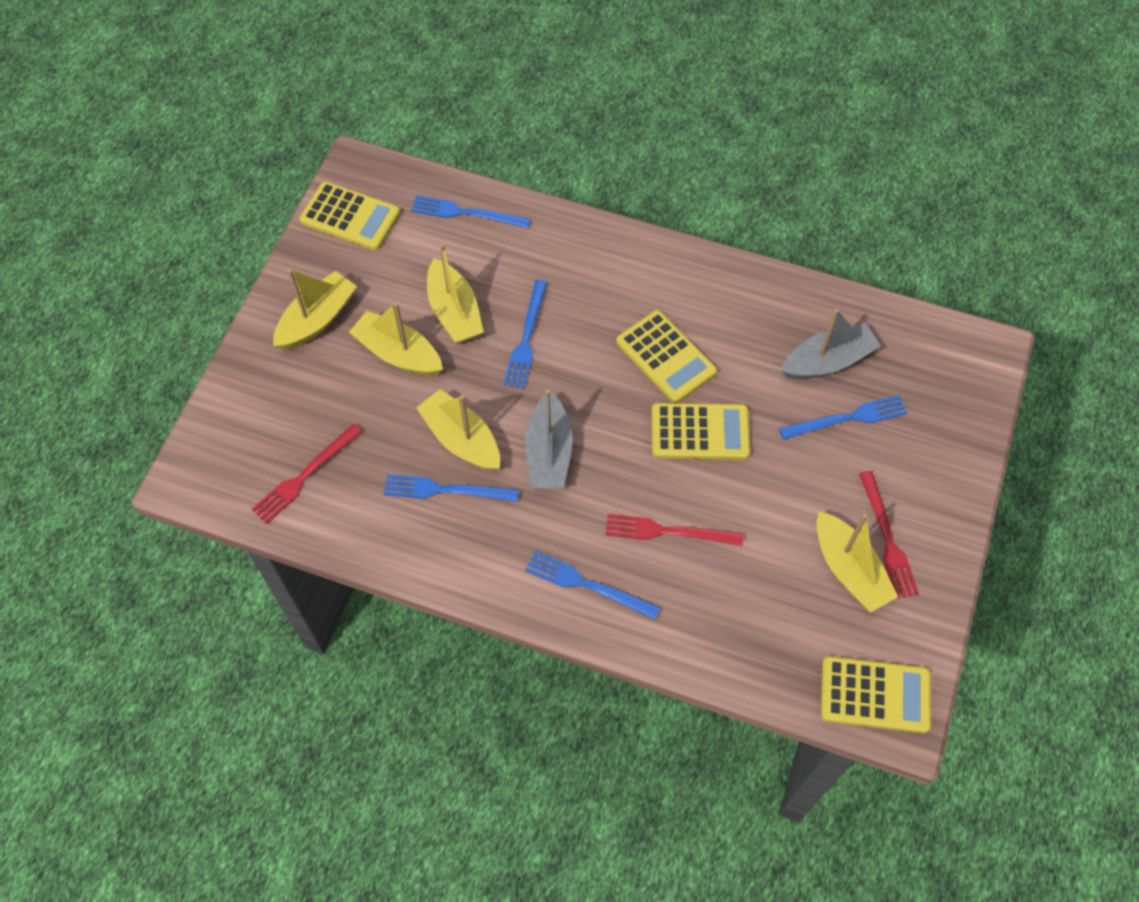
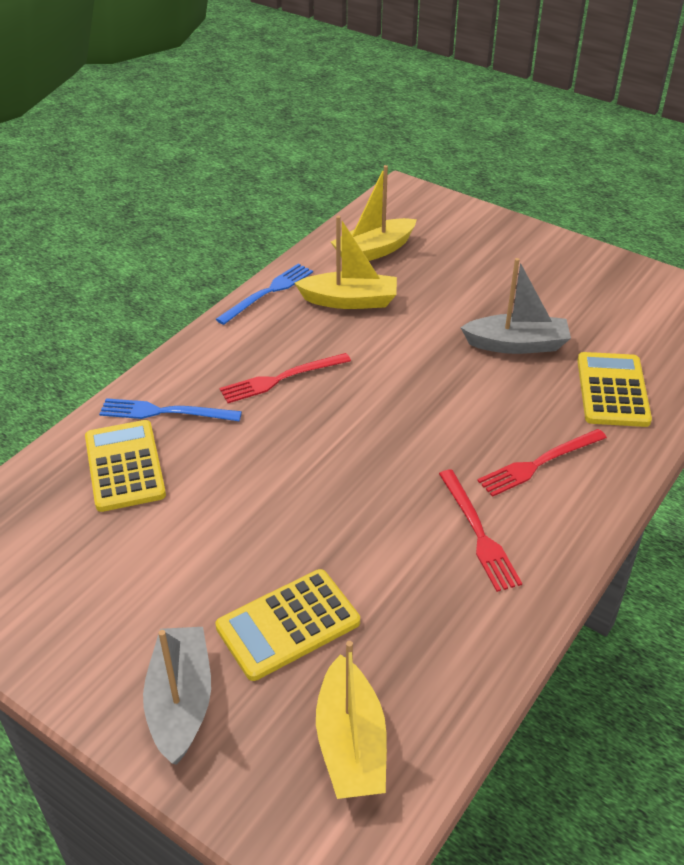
blue fork: 5 -> 2
yellow boat: 5 -> 3
yellow calculator: 4 -> 3

